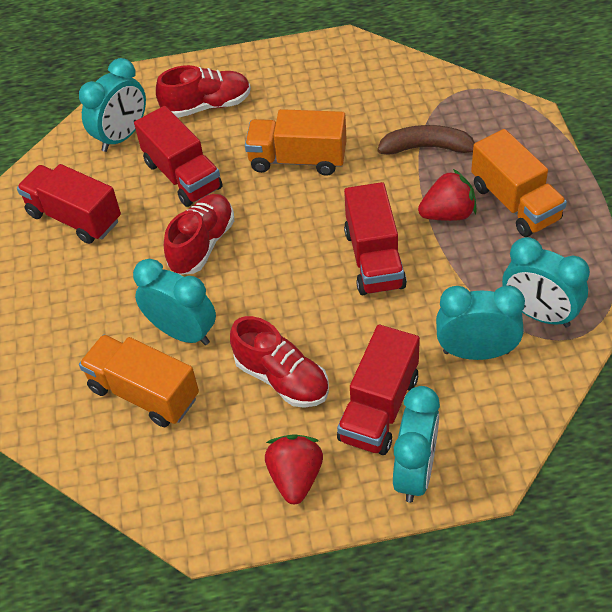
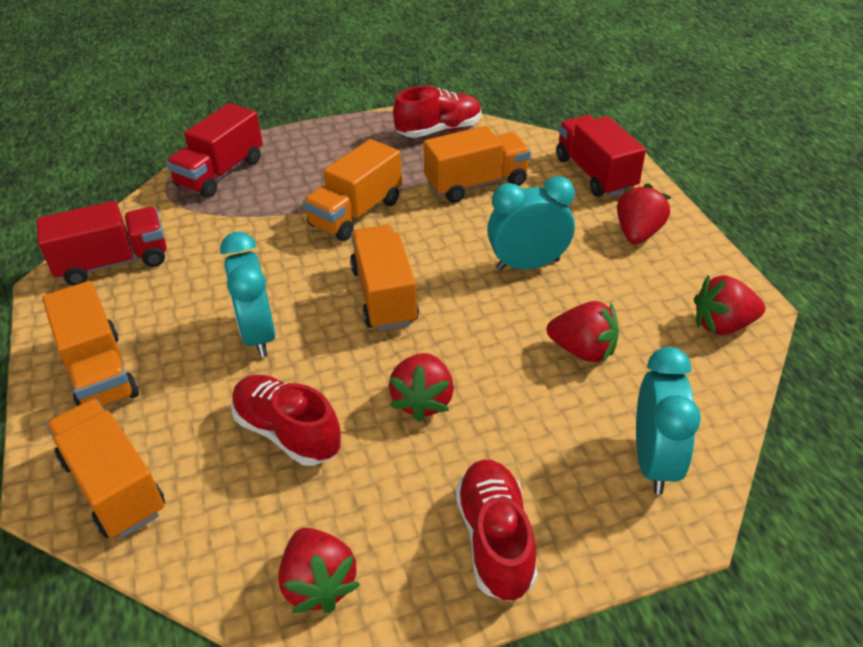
brown banana: 1 -> 0
orange truck: 3 -> 5
red strawberry: 2 -> 5
red truck: 4 -> 3
turquoise clock: 5 -> 3

